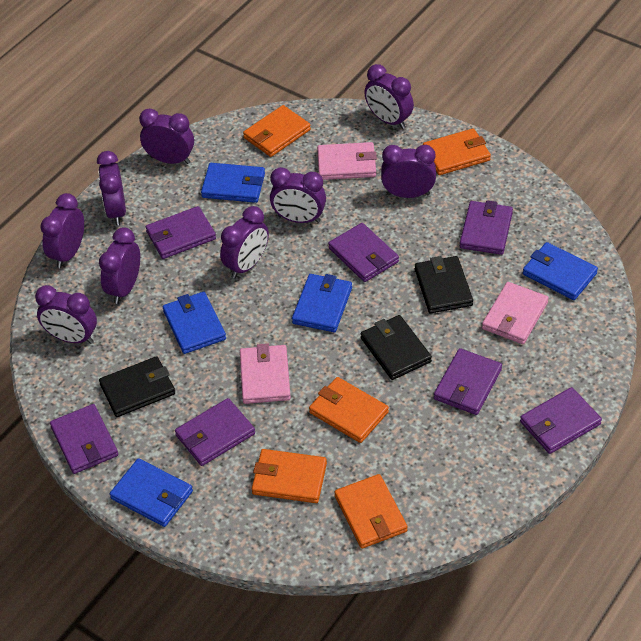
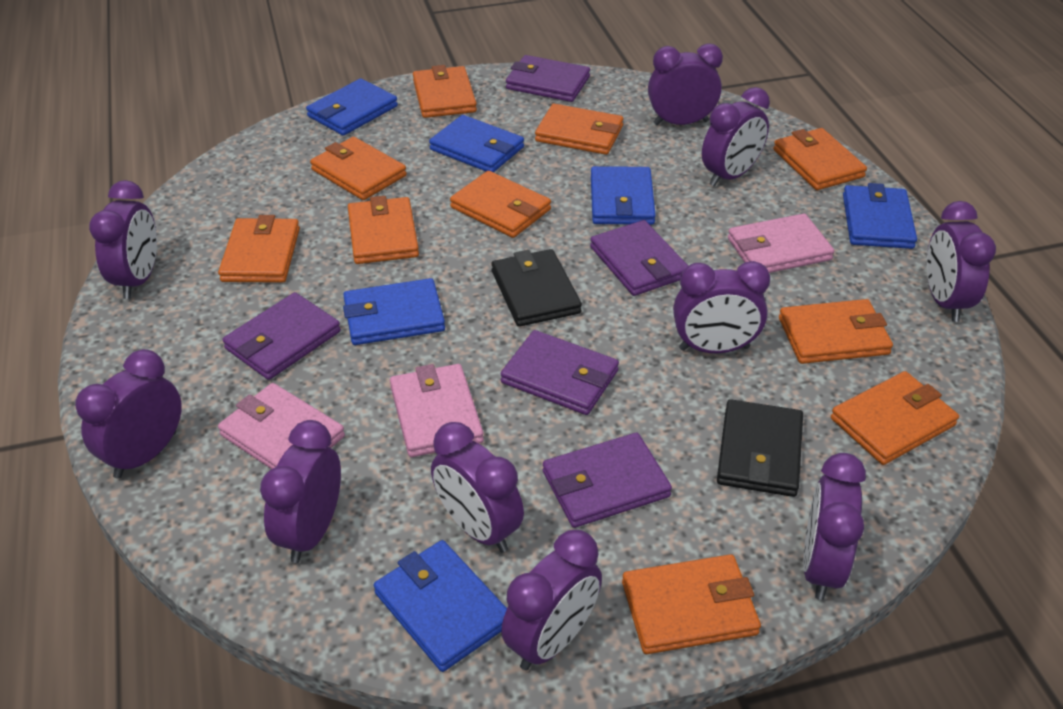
black wallet: 3 -> 2
blue wallet: 5 -> 6
orange wallet: 5 -> 10
purple clock: 9 -> 10
purple wallet: 7 -> 5

